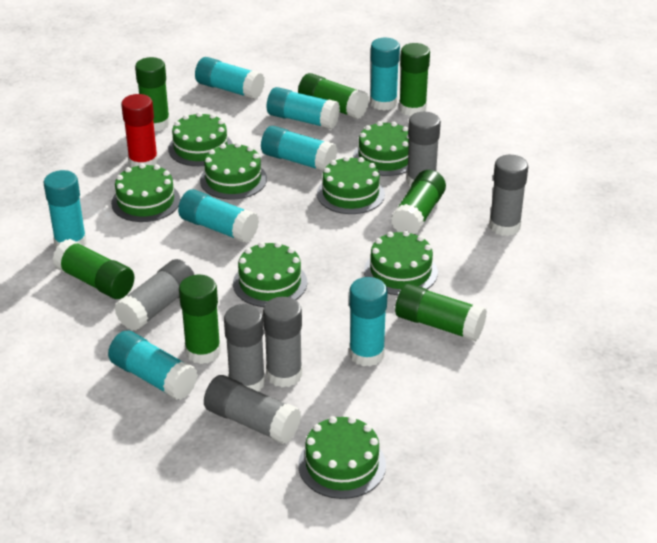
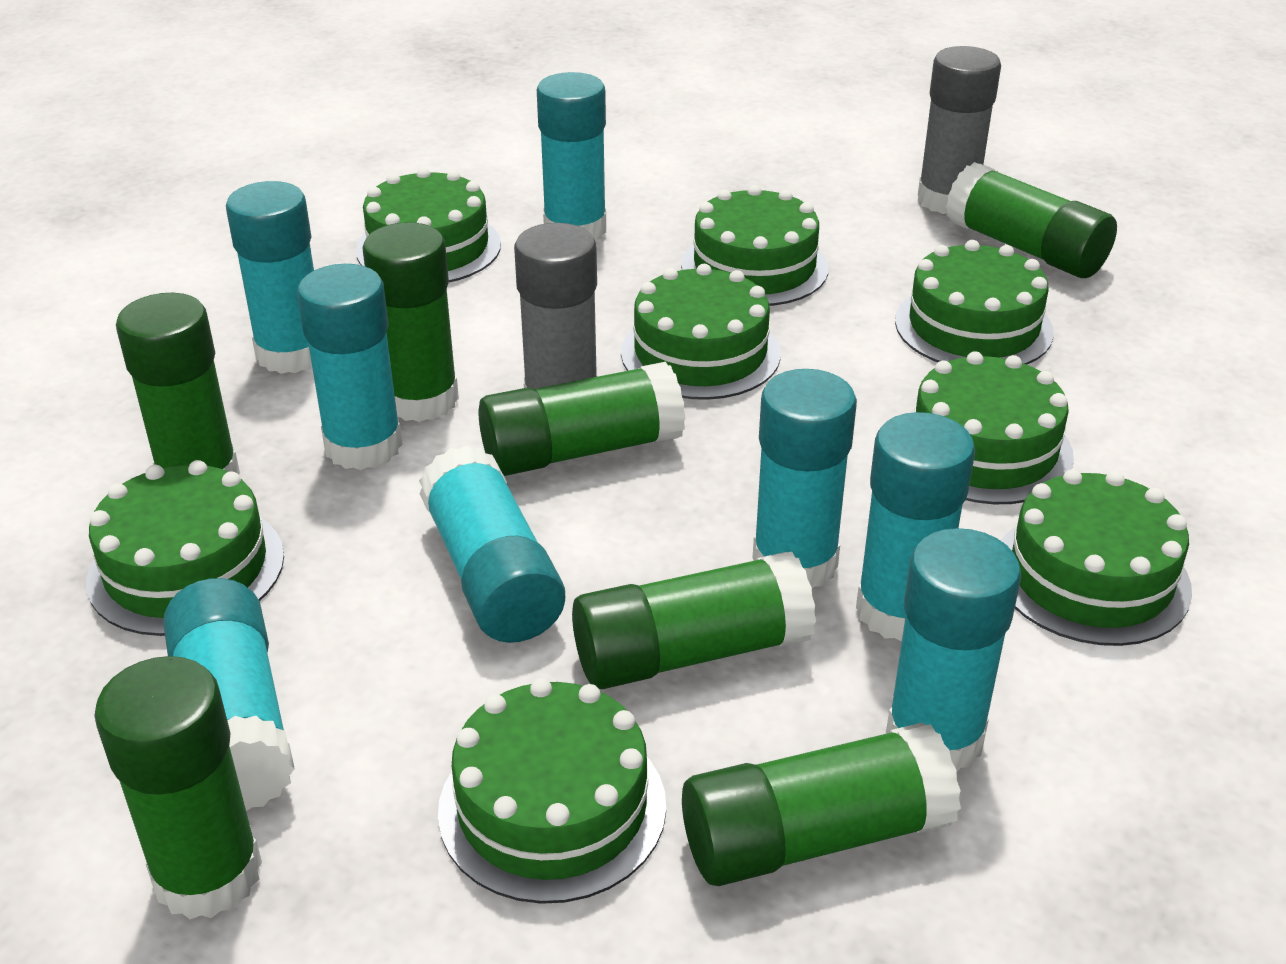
grey glue stick: 6 -> 2
red glue stick: 1 -> 0

